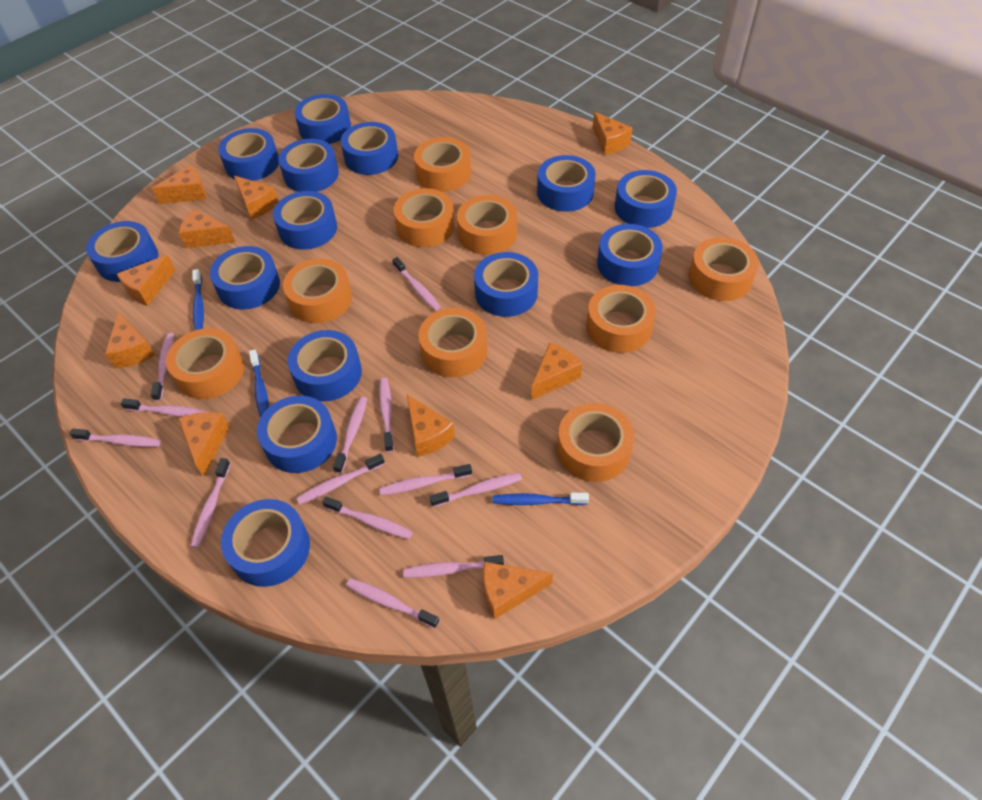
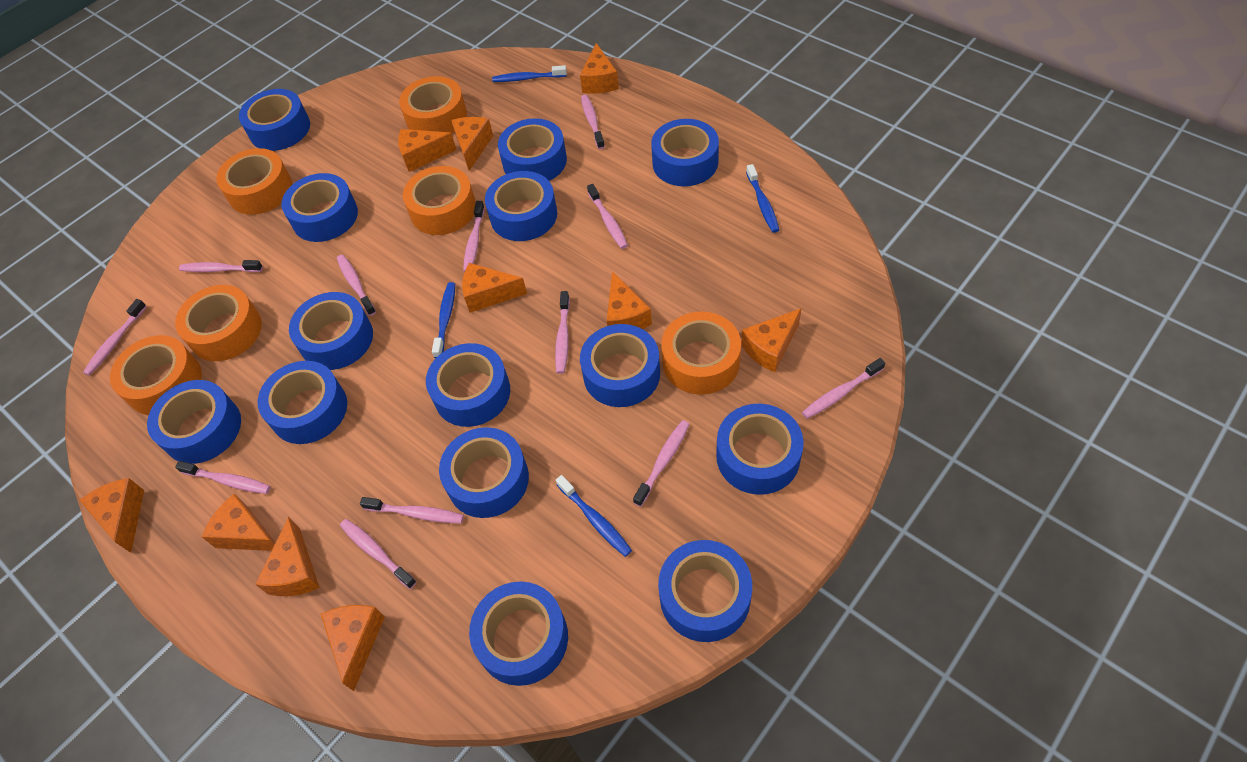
blue toothbrush: 3 -> 4
orange tape: 9 -> 6
pink toothbrush: 13 -> 12

